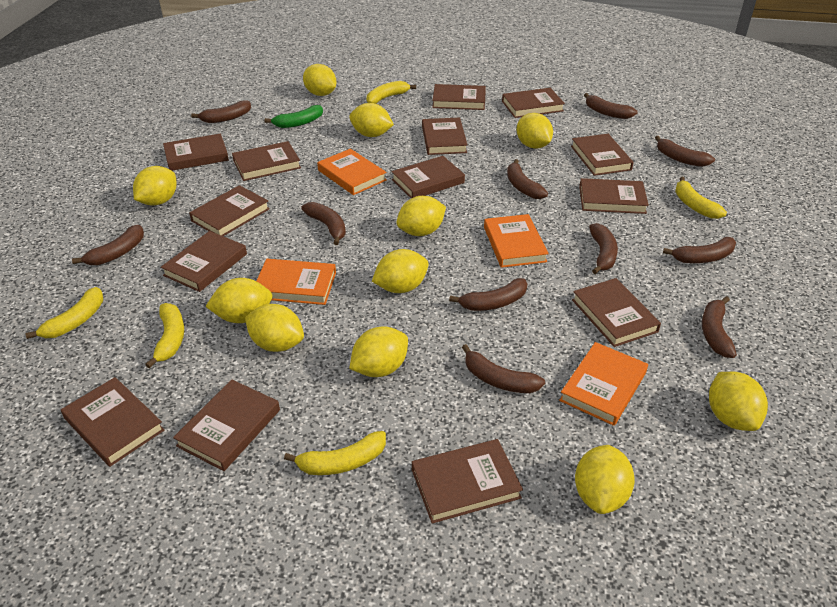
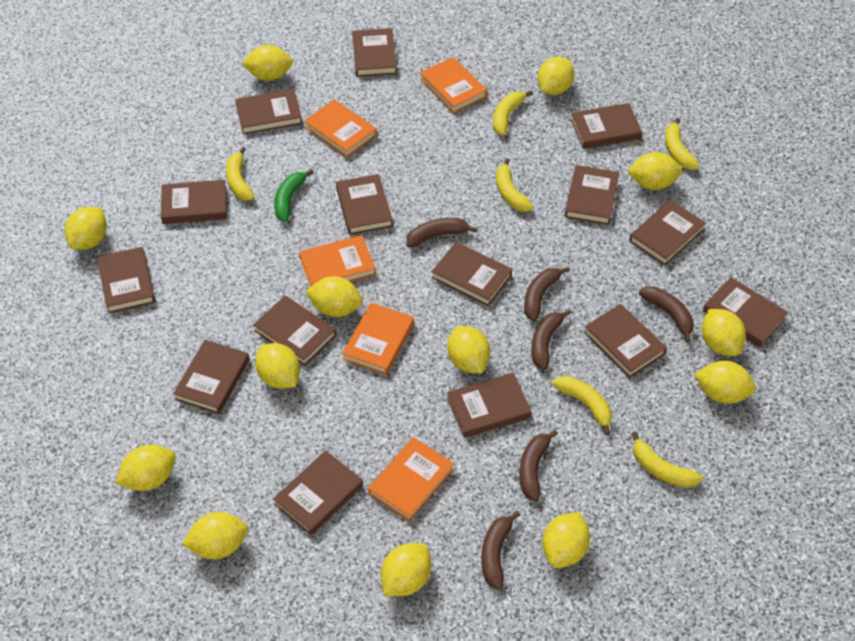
brown banana: 11 -> 6
brown book: 14 -> 15
orange book: 4 -> 5
yellow banana: 5 -> 6
yellow lemon: 11 -> 13

